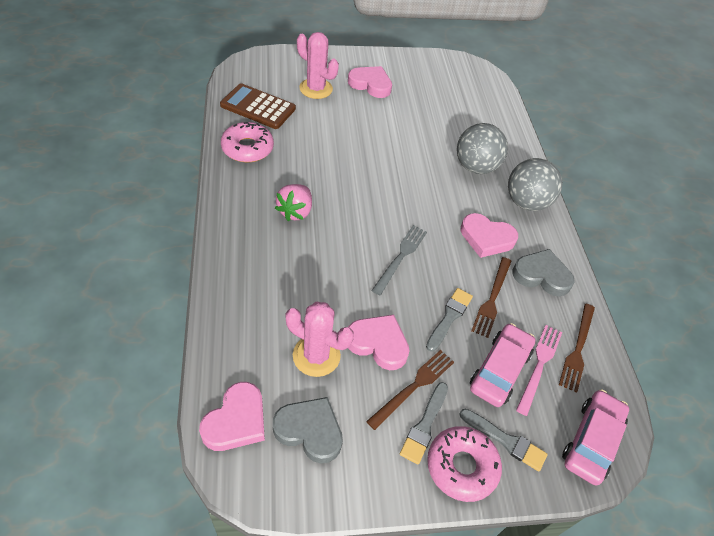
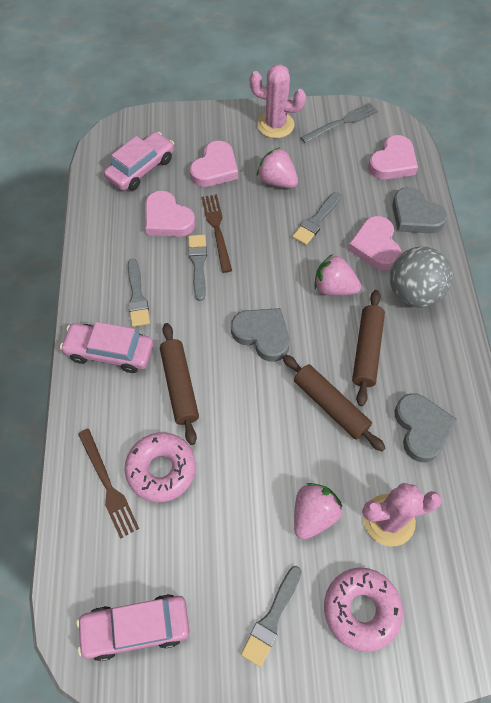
brown calculator: 1 -> 0
brown fork: 3 -> 2
brown rolling pin: 0 -> 3
grey ball: 2 -> 1
grey brush: 3 -> 4
grey heart: 2 -> 3
pink car: 2 -> 3
pink fork: 1 -> 0
pink strawberry: 1 -> 3

